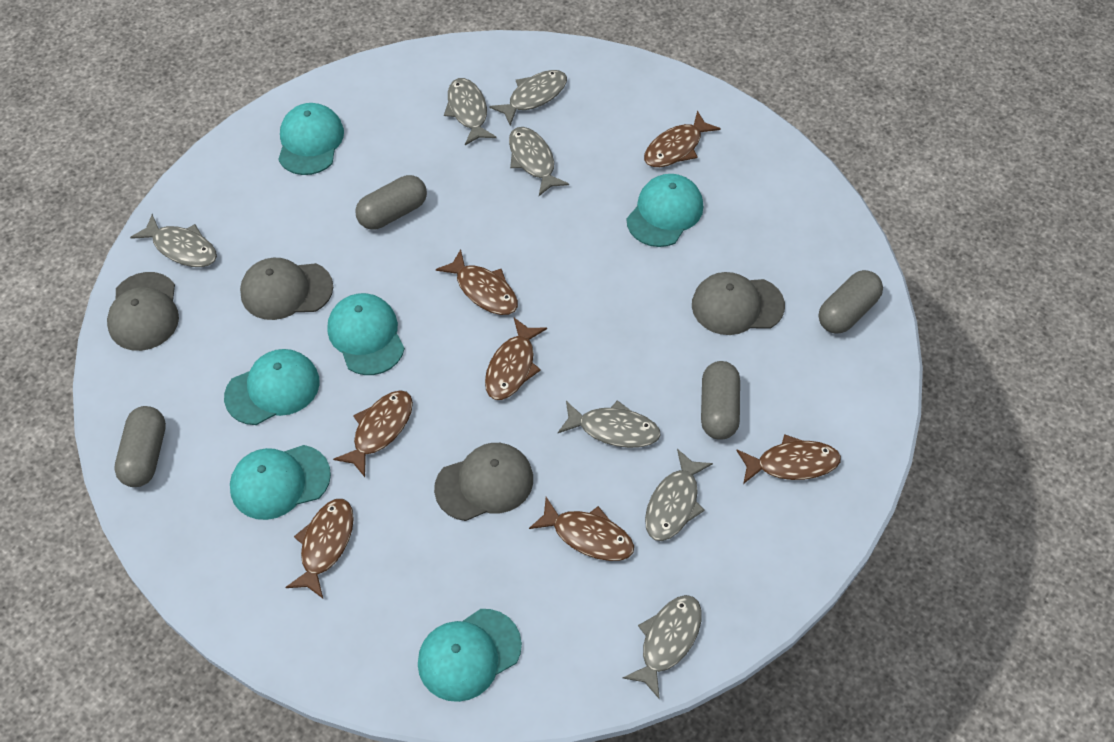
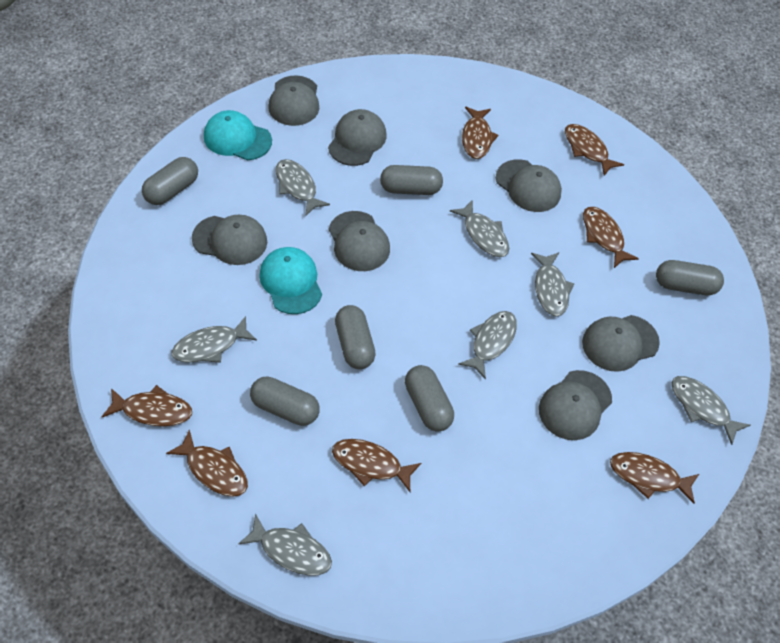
grey cap: 4 -> 7
grey capsule: 4 -> 6
turquoise cap: 6 -> 2

